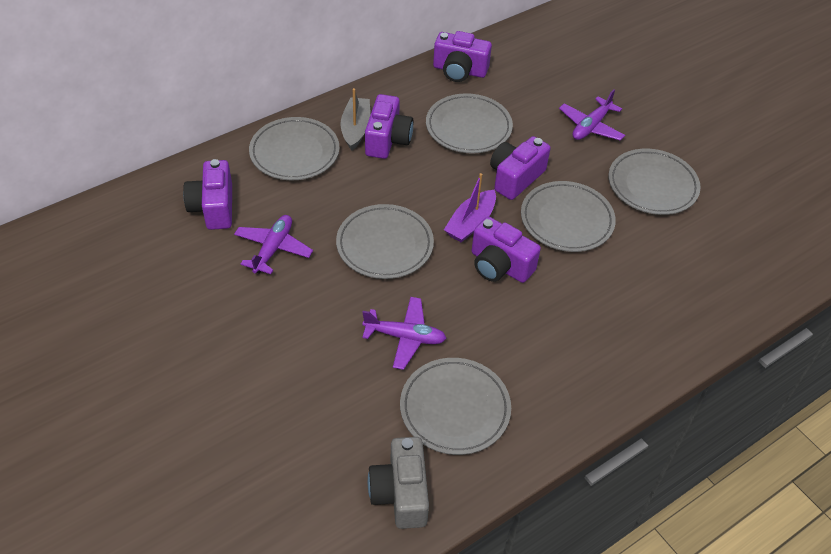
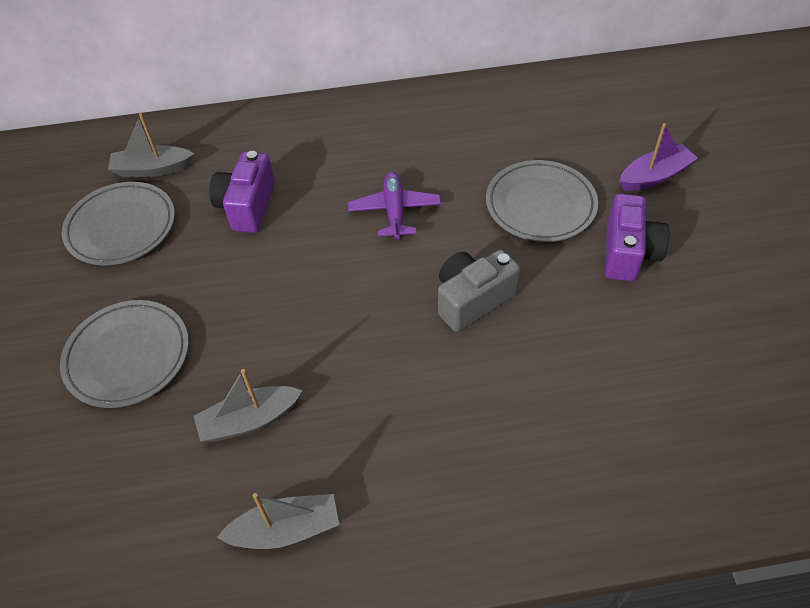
grey boat: 1 -> 3
grey plate: 6 -> 3
purple camera: 5 -> 2
purple plane: 3 -> 1

